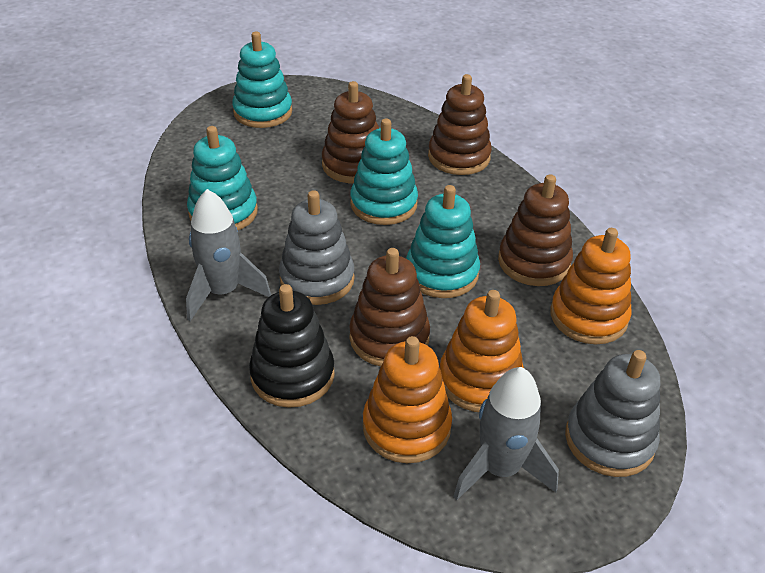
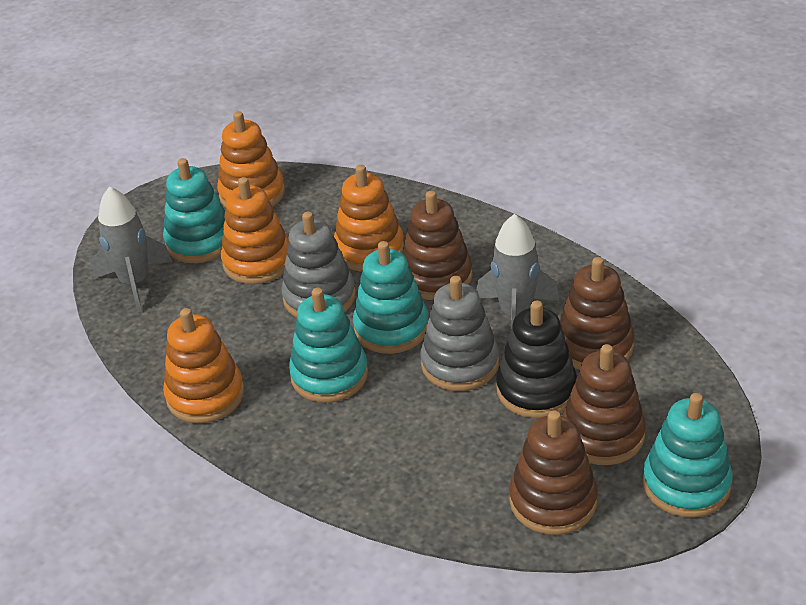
orange stacking toy: 3 -> 4

